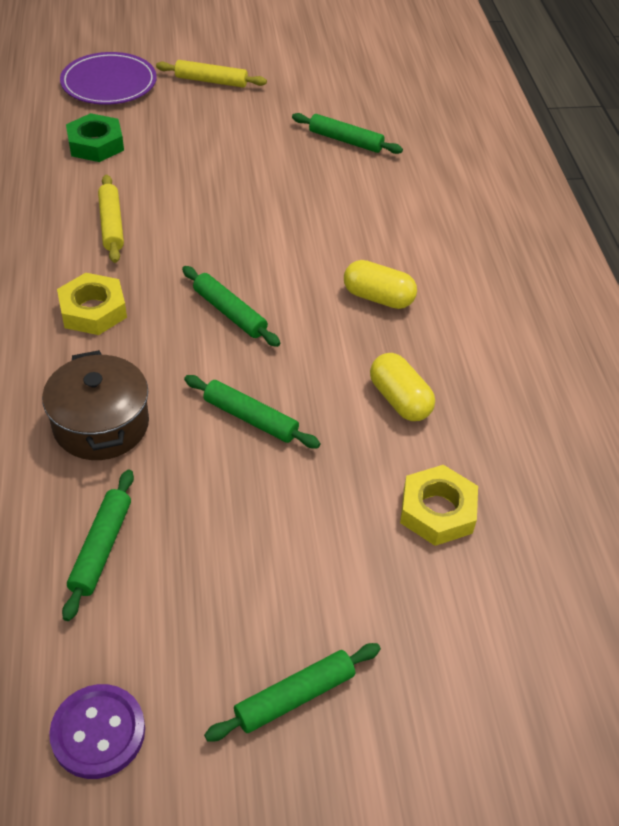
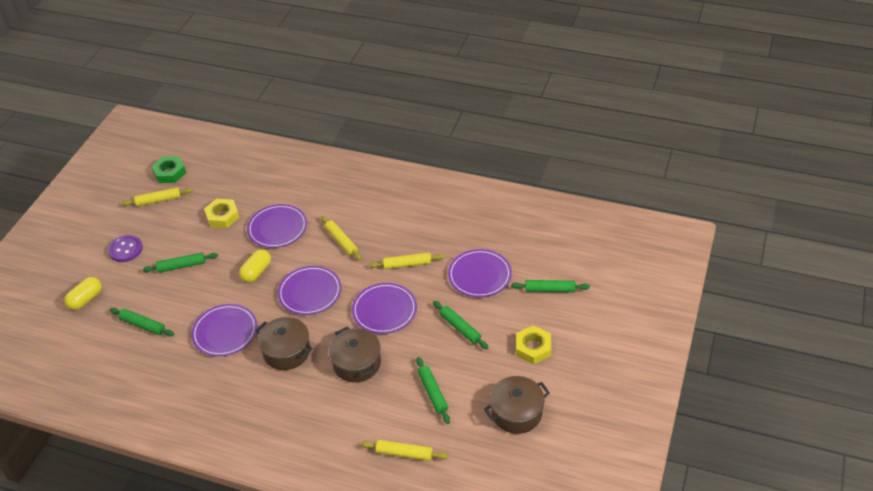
brown pot: 1 -> 3
purple plate: 1 -> 5
yellow rolling pin: 2 -> 4

